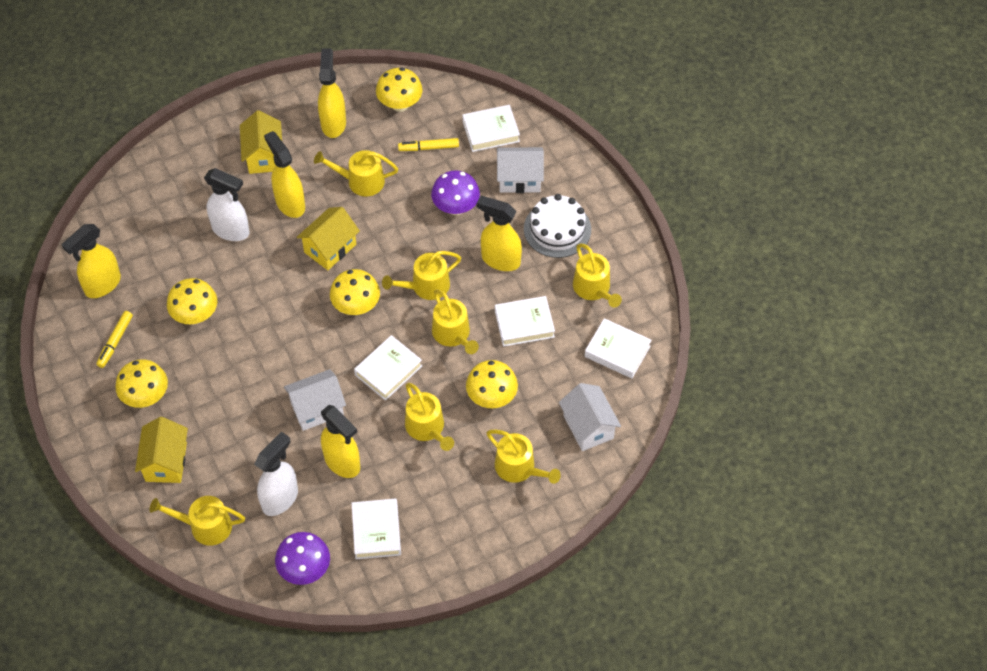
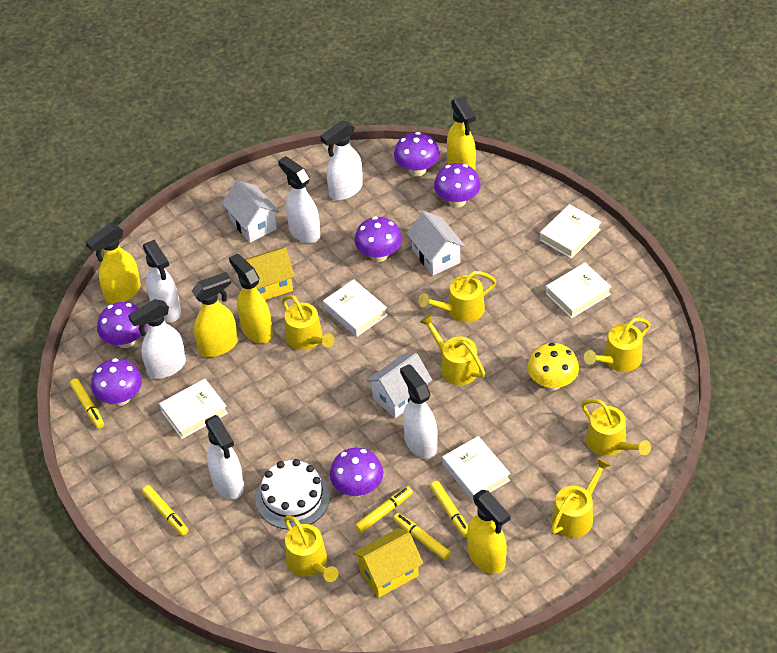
purple mushroom: 2 -> 6
white spray bottle: 2 -> 6
yellow house: 3 -> 2
yellow marker: 2 -> 5
yellow mushroom: 5 -> 1

